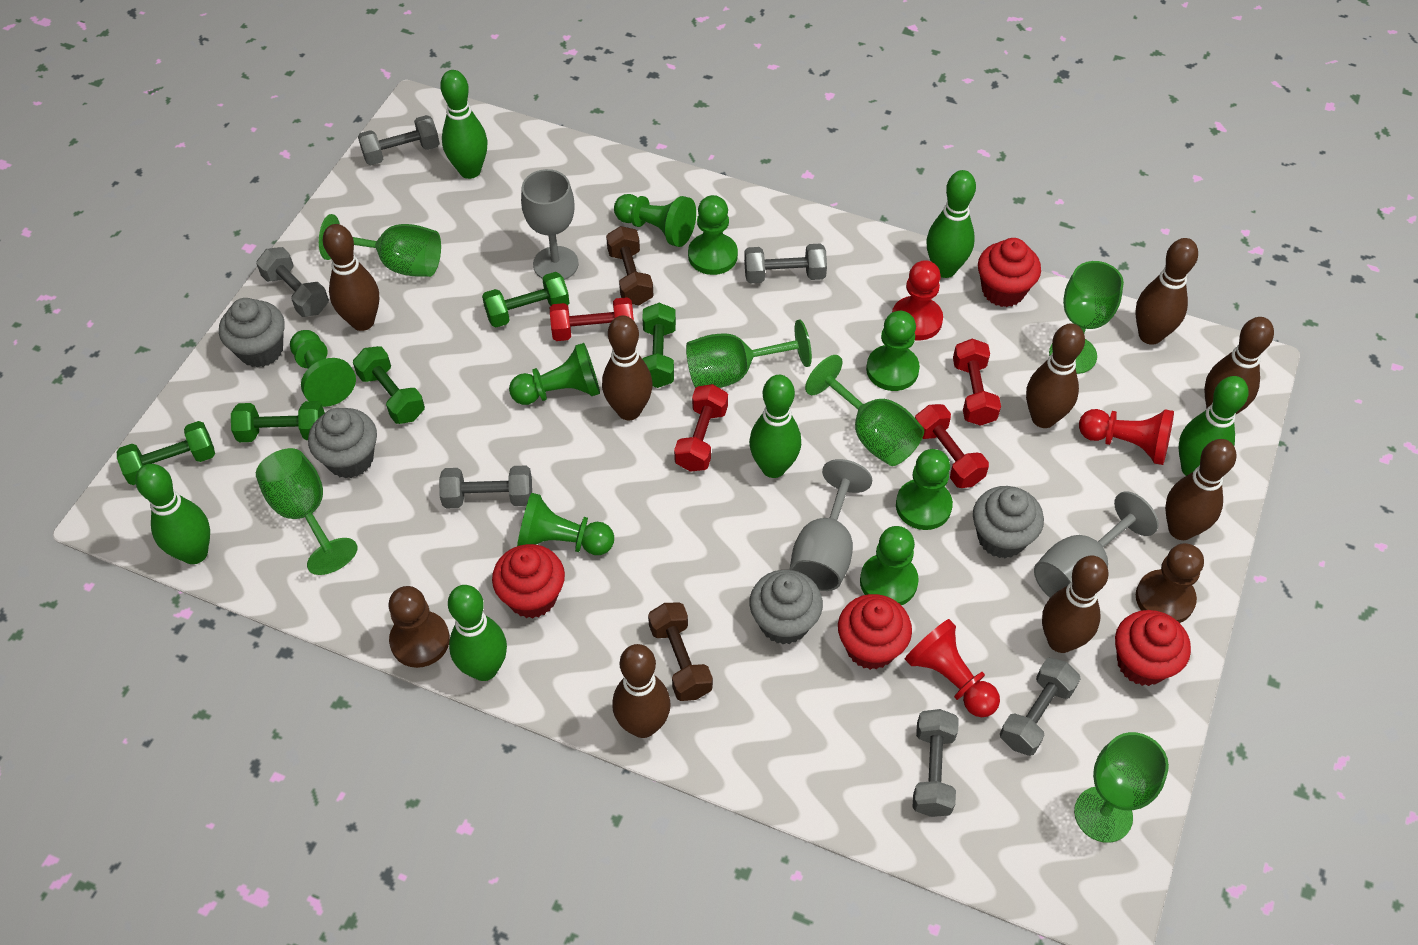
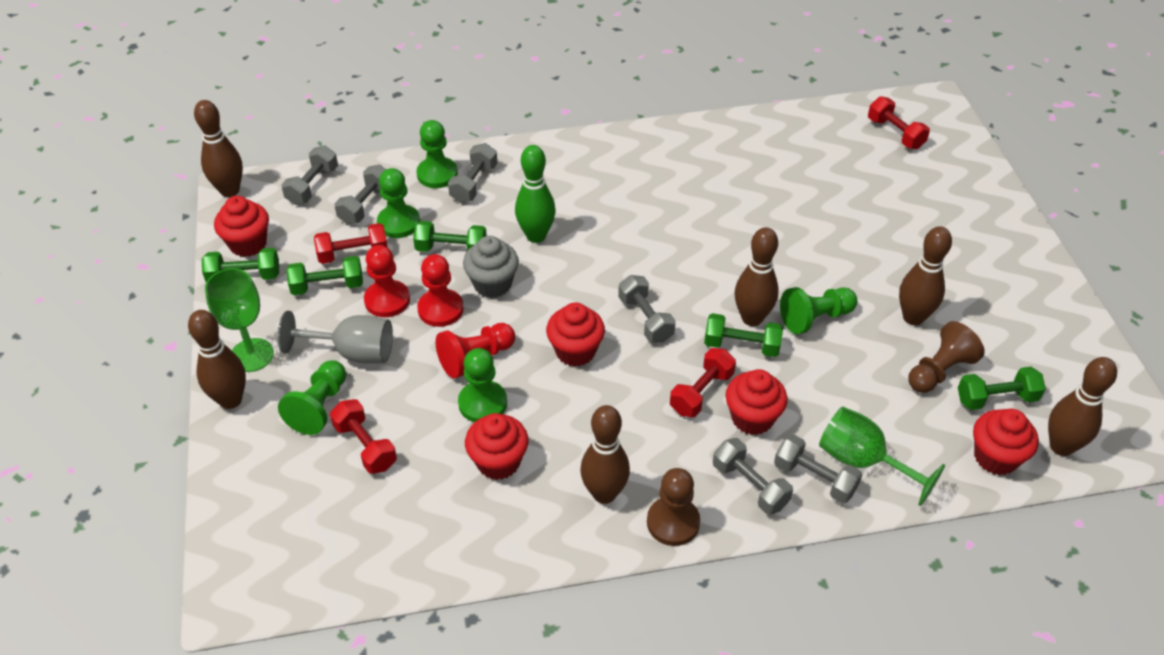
brown bowling pin: 8 -> 6
brown dumbbell: 2 -> 0
green bowling pin: 6 -> 1
green goblet: 6 -> 2
green pawn: 8 -> 5
grey cupcake: 4 -> 1
grey goblet: 3 -> 1
red cupcake: 4 -> 5

